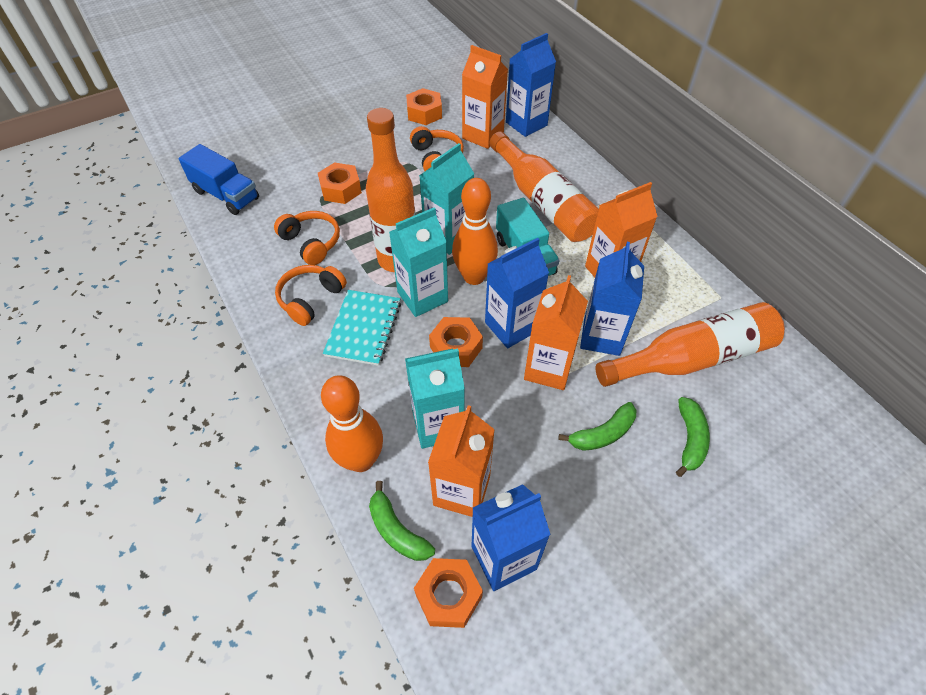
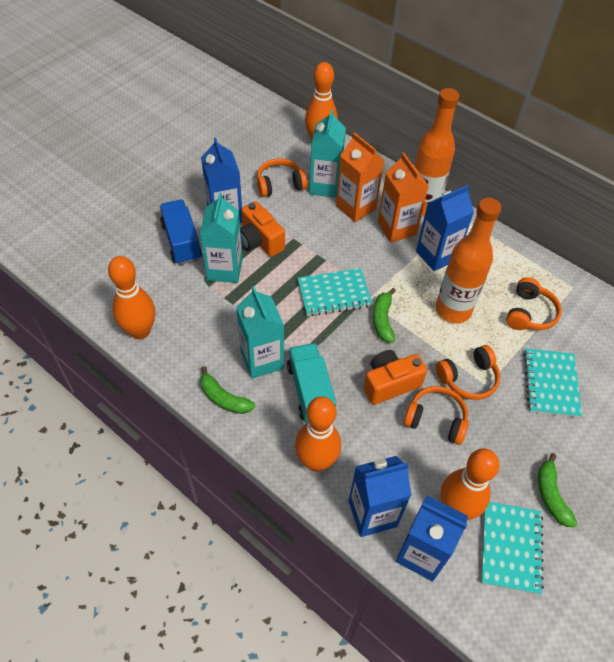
orange bottle: 3 -> 2
orange bowling pin: 2 -> 4
orange camera: 0 -> 2
orange carton: 4 -> 2
orange headphones: 3 -> 4
orange nut: 4 -> 0
turquoise notebook: 1 -> 3

